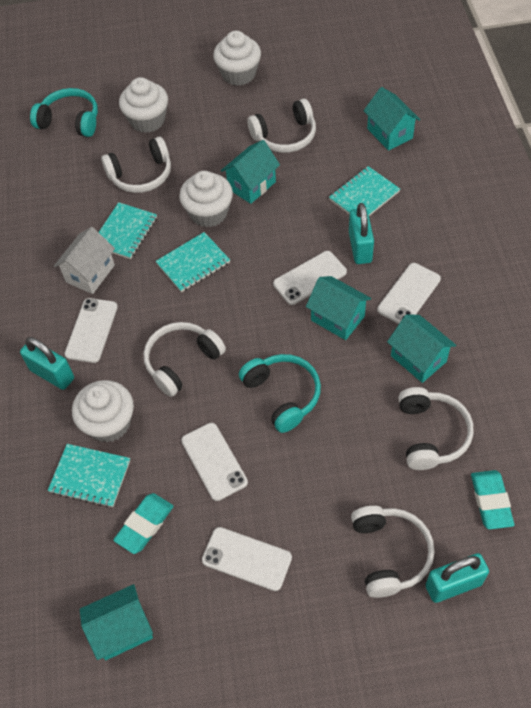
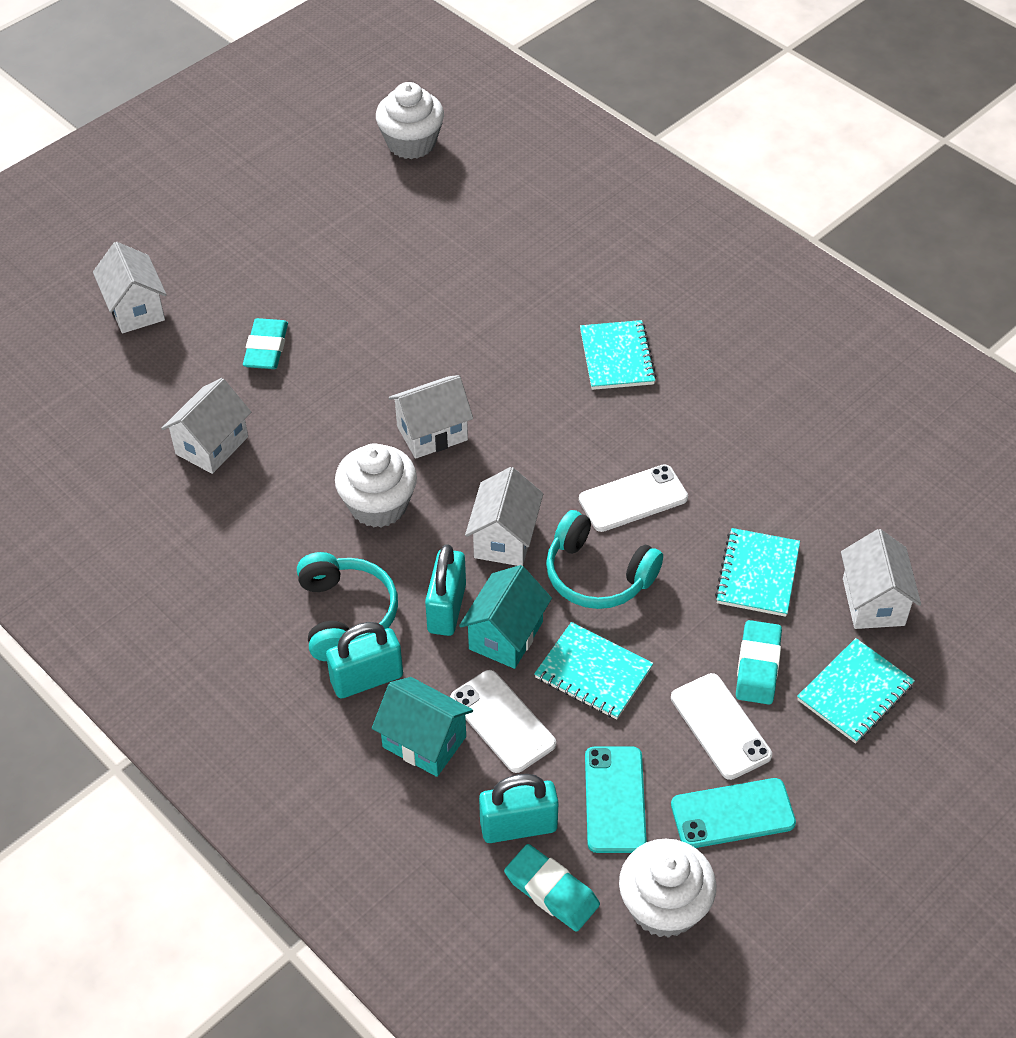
turquoise eraser: 2 -> 3
turquoise house: 5 -> 2
turquoise phone: 0 -> 2
white cupcake: 4 -> 3
white headphones: 5 -> 0
white house: 1 -> 5
white phone: 5 -> 3

